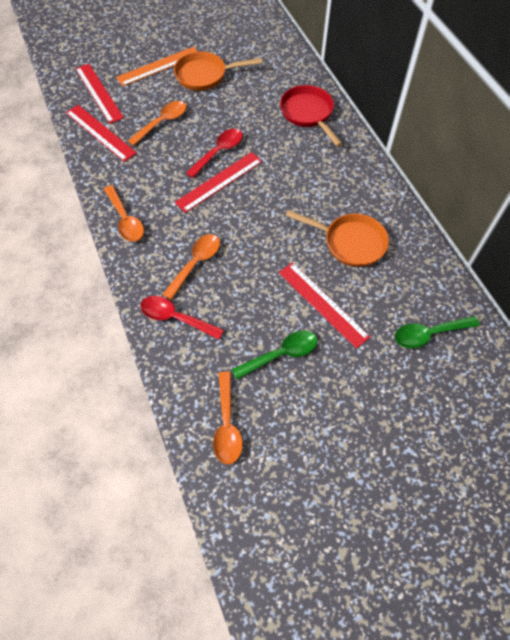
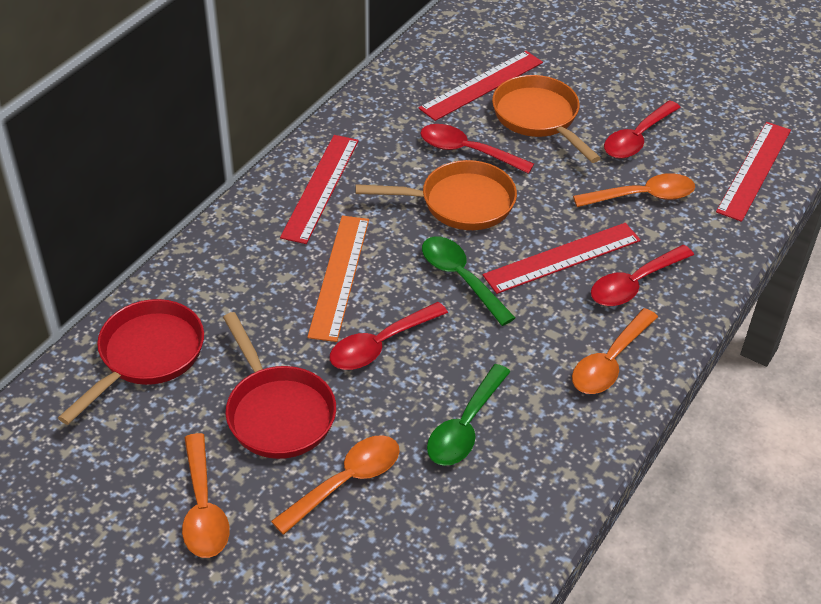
red pan: 1 -> 2
red spoon: 2 -> 4

